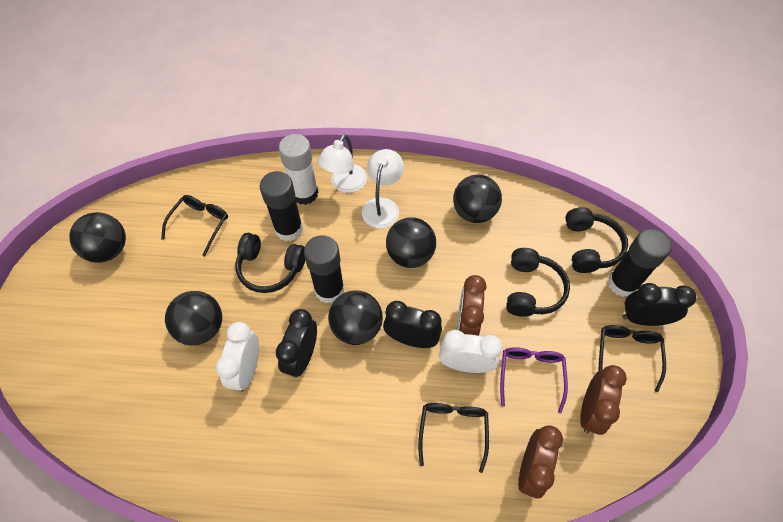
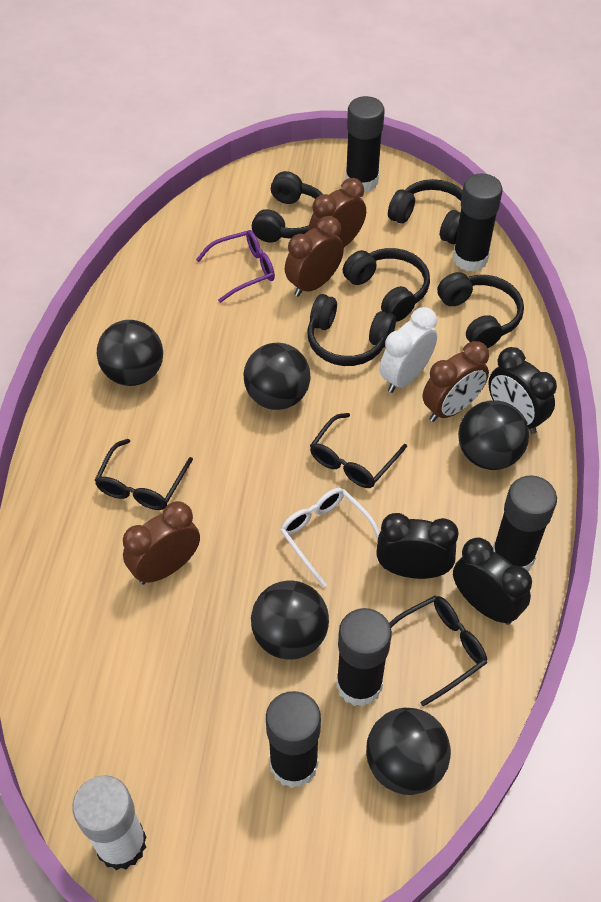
black glue stick: 3 -> 5
black headphones: 3 -> 5
brown clock: 3 -> 4
white clock: 2 -> 1
white glasses: 0 -> 1
white lamp: 2 -> 0

